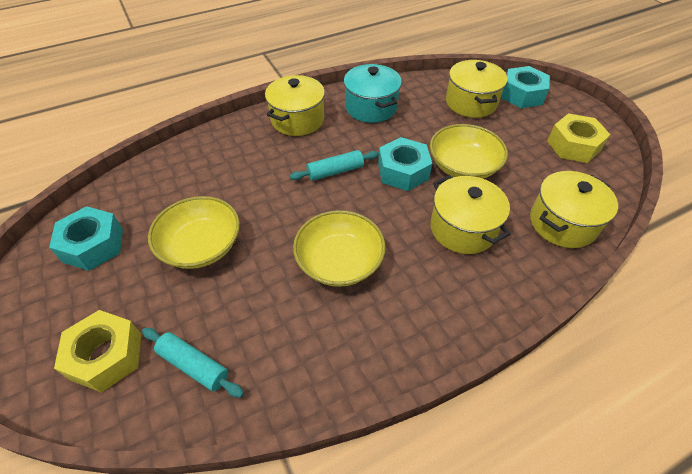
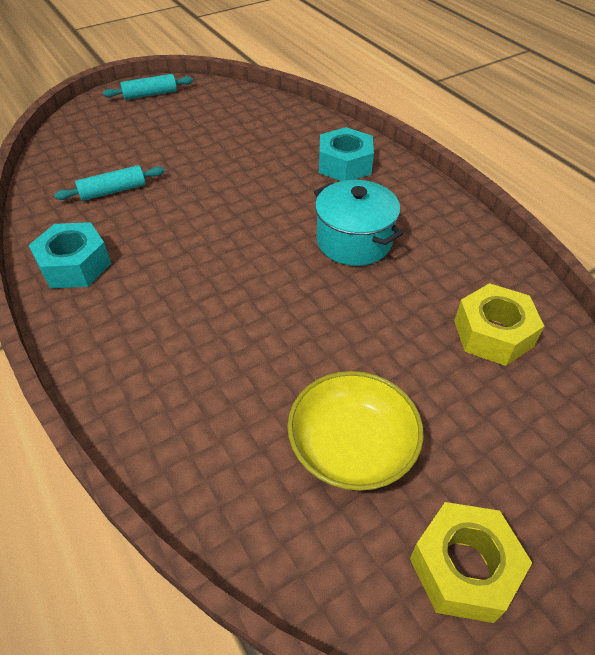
turquoise nut: 3 -> 2
yellow bowl: 3 -> 1
yellow pot: 4 -> 0

